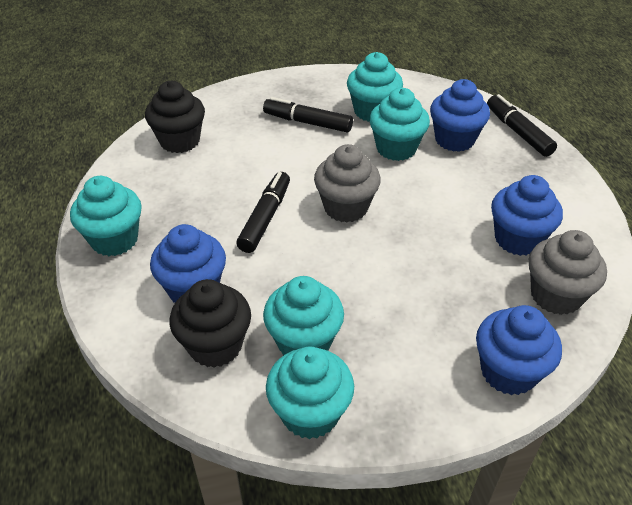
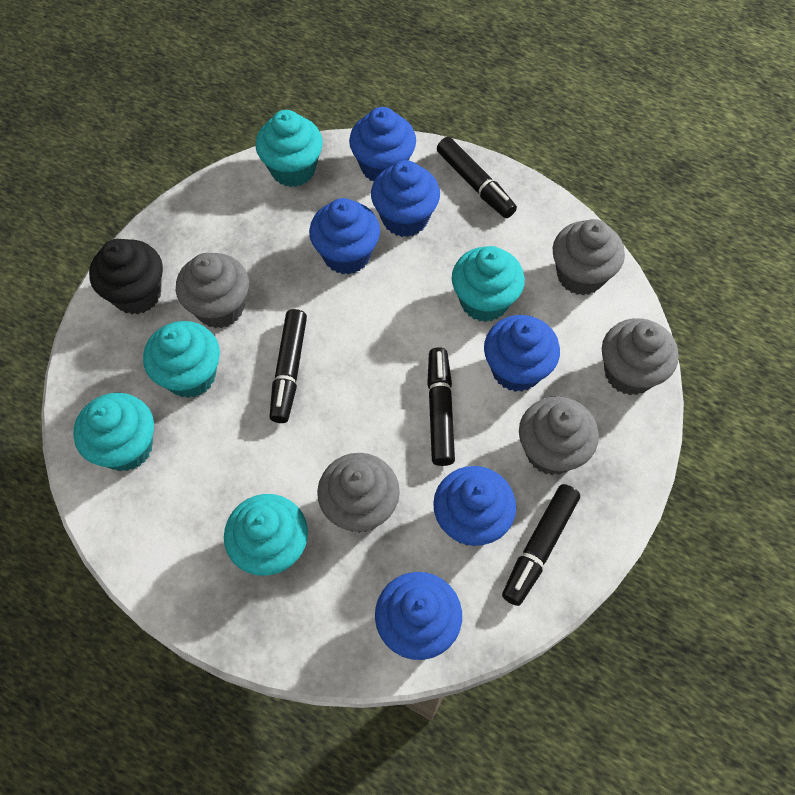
black cupcake: 2 -> 1
black marker: 3 -> 4
blue cupcake: 4 -> 6
grey cupcake: 2 -> 5

